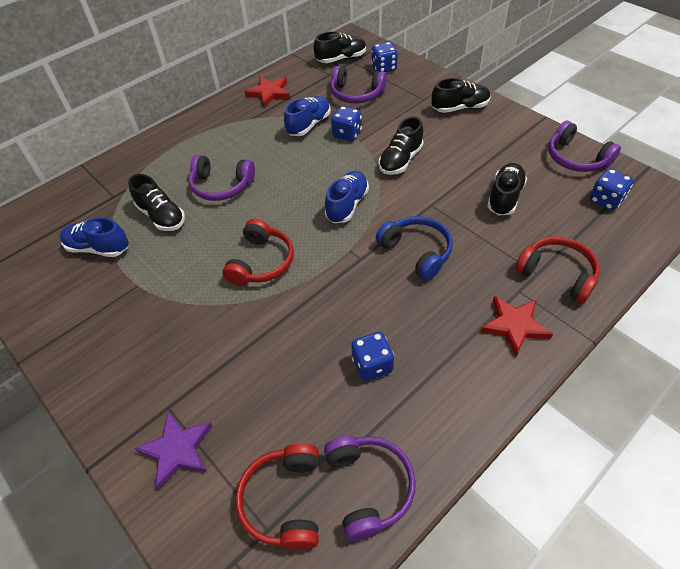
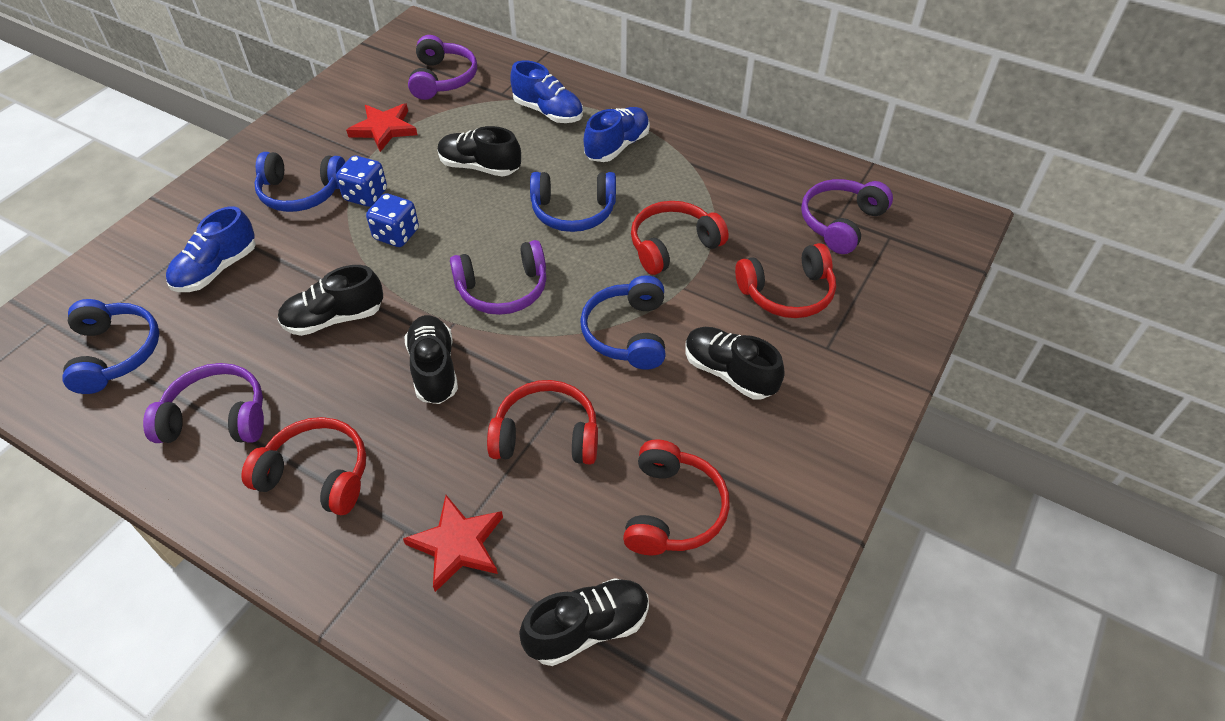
blue dice: 4 -> 2
blue headphones: 1 -> 4
purple star: 1 -> 0
red headphones: 3 -> 5

